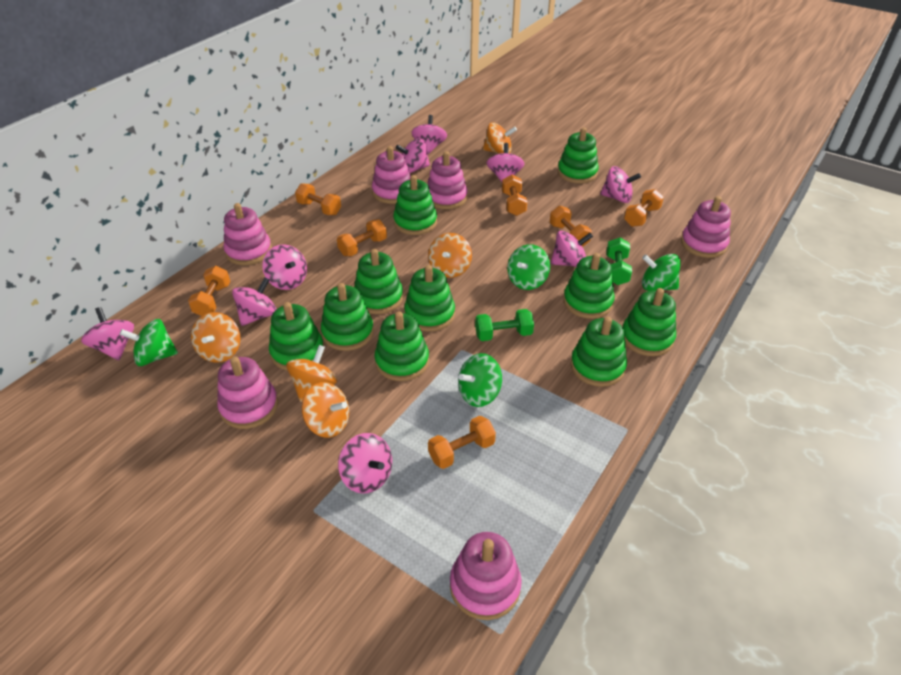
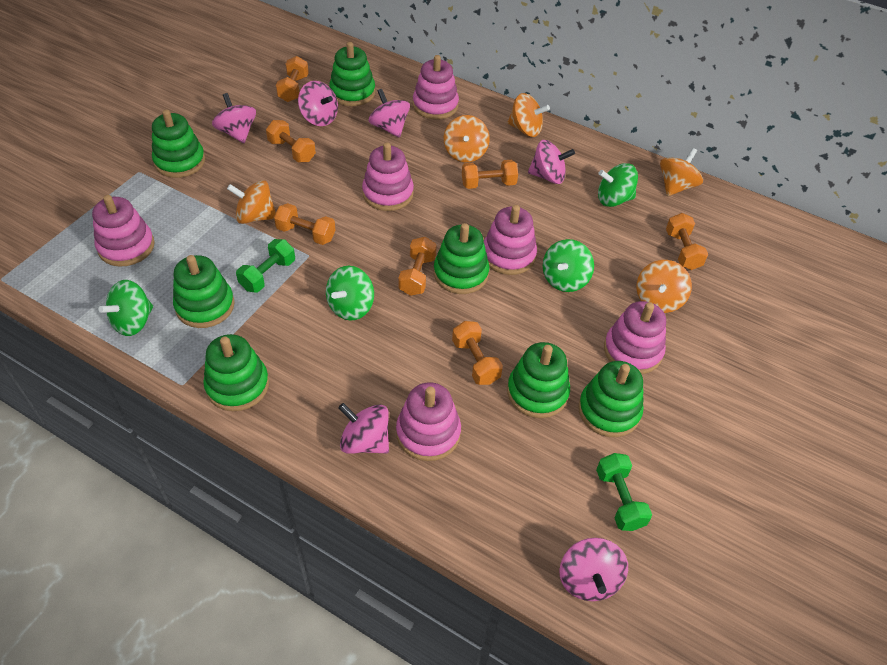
green stacking toy: 10 -> 7
pink spinning top: 9 -> 6

